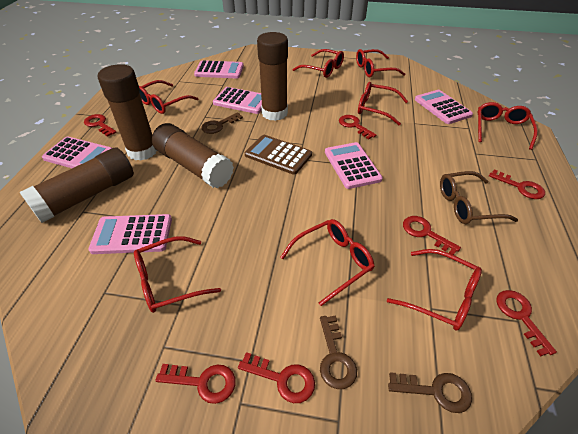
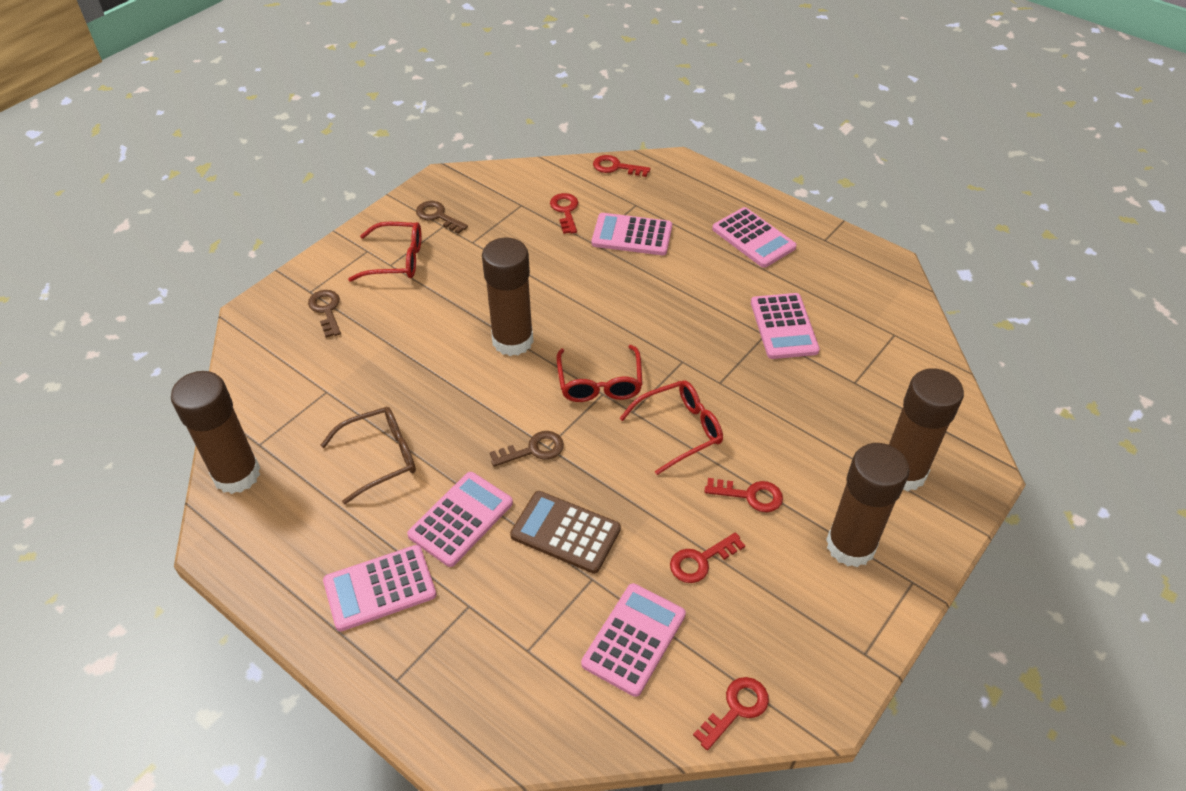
red glasses: 8 -> 3
red key: 7 -> 5

